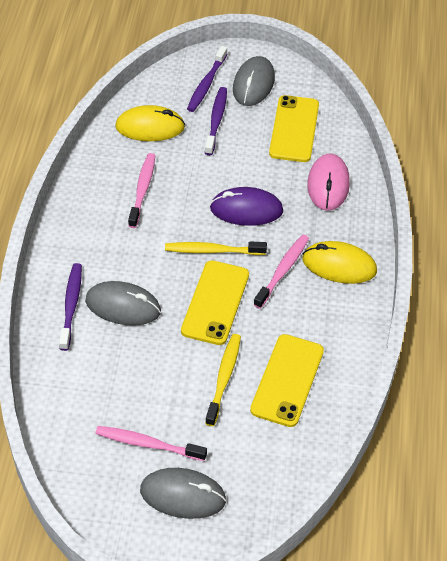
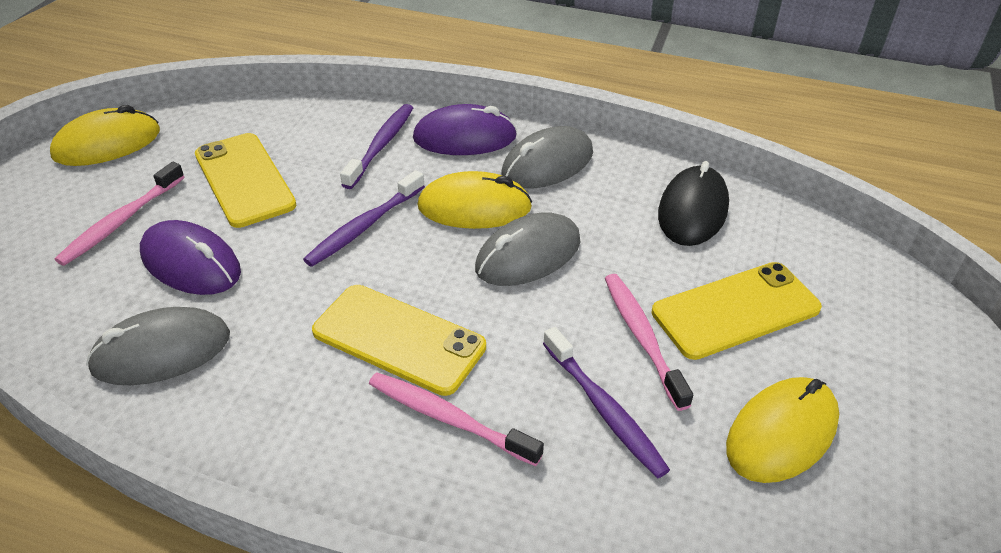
black mouse: 0 -> 1
pink mouse: 1 -> 0
purple mouse: 1 -> 2
yellow mouse: 2 -> 3
yellow toothbrush: 2 -> 0

